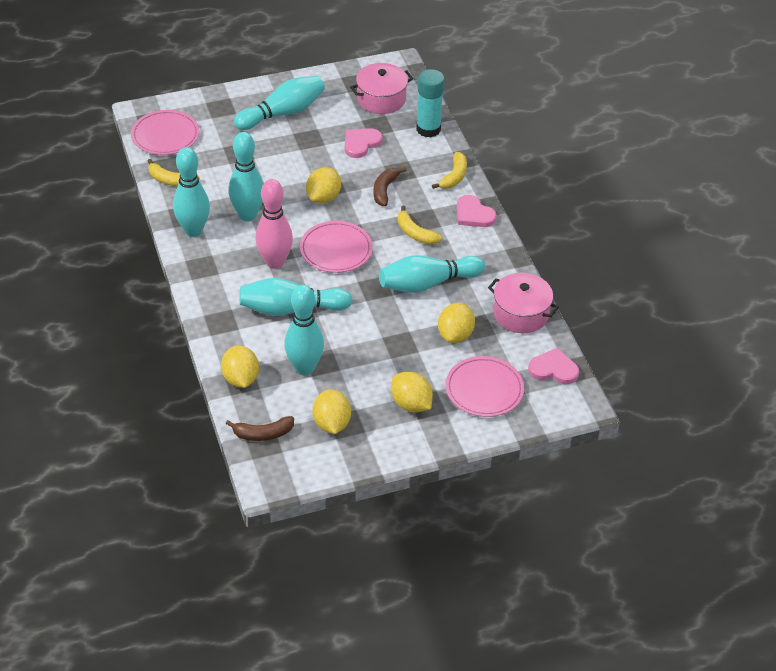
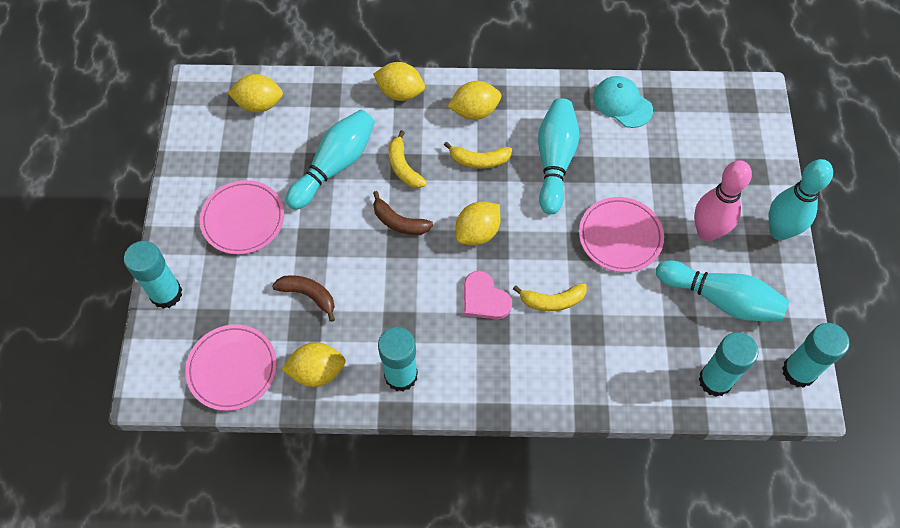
pink heart: 3 -> 1
pink pot: 2 -> 0
turquoise bowling pin: 6 -> 4
turquoise cap: 0 -> 1
turquoise glue stick: 1 -> 4

